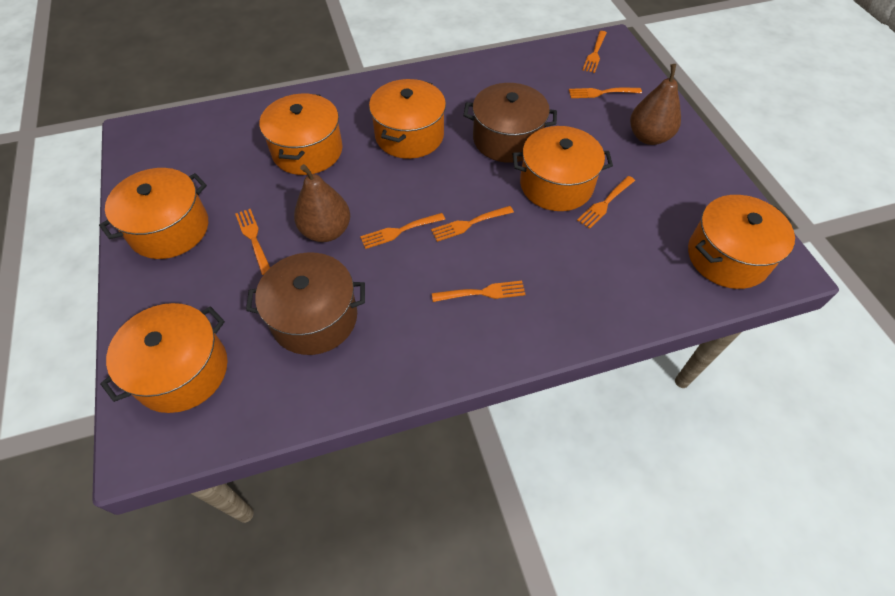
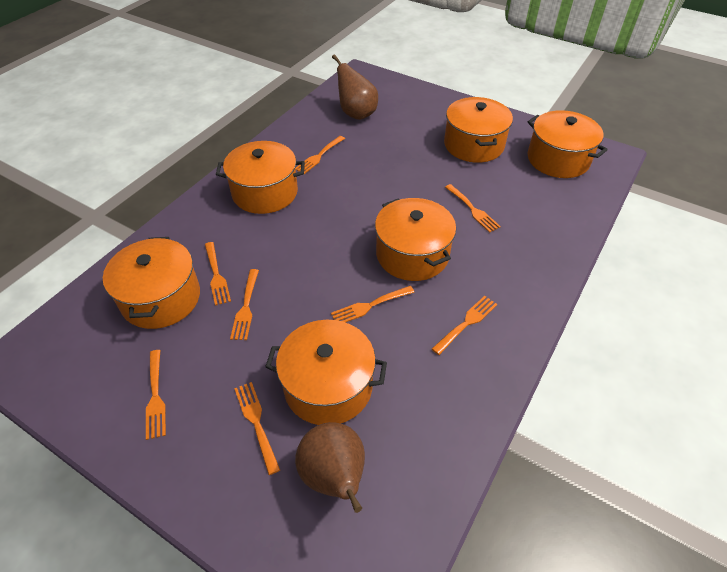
brown pot: 2 -> 0
orange fork: 7 -> 8

